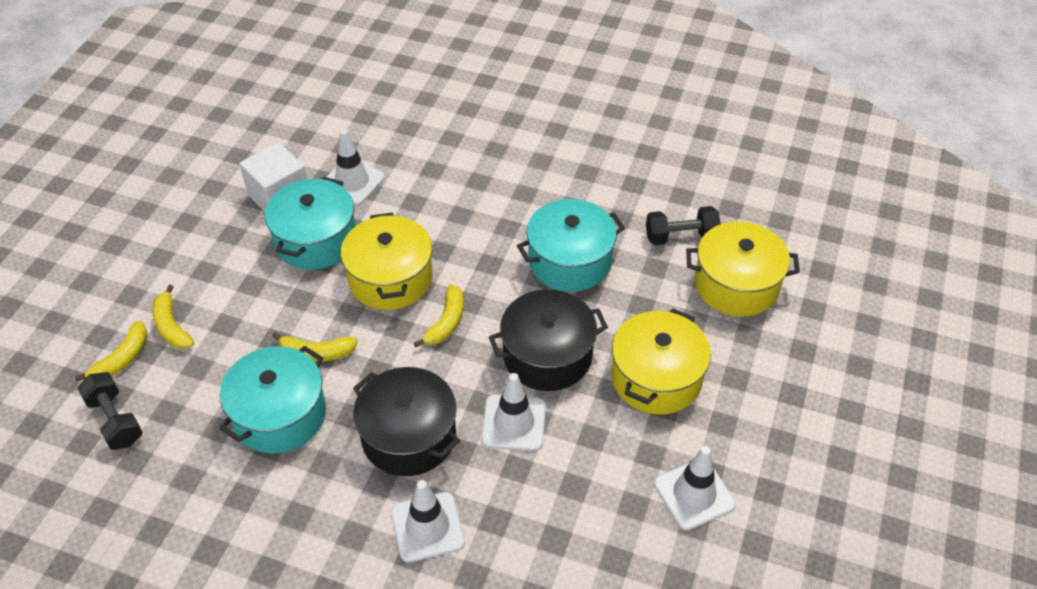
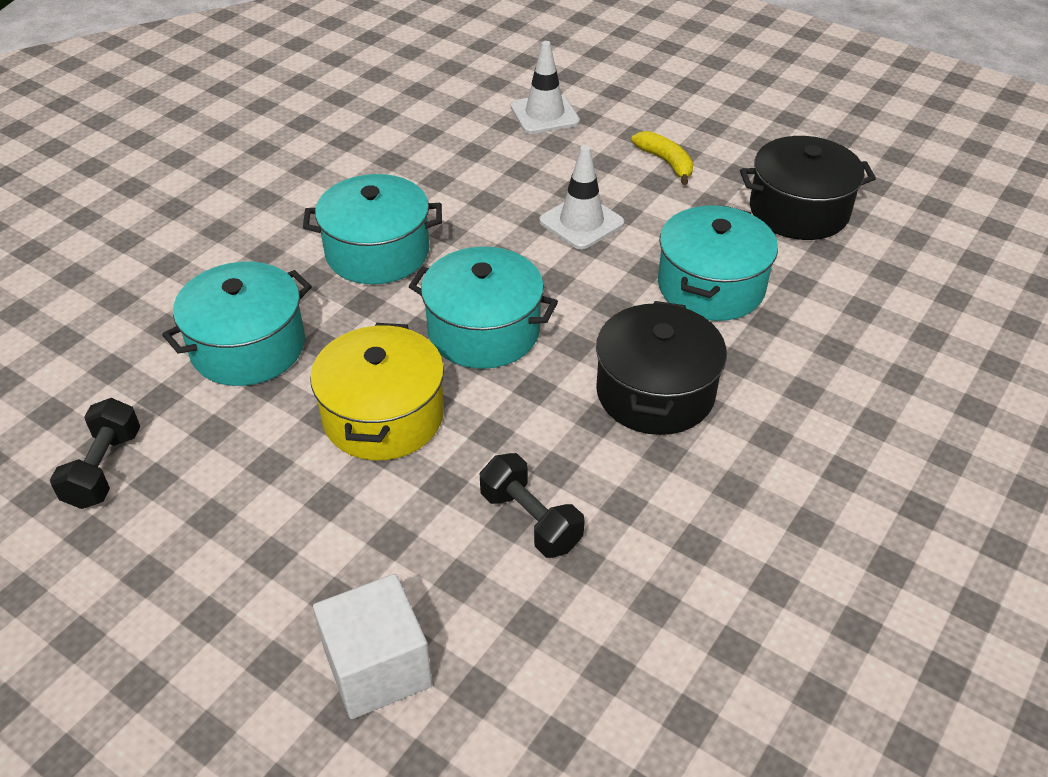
turquoise pot: 3 -> 4
white traffic cone: 4 -> 2
yellow banana: 4 -> 1
yellow pot: 3 -> 1

